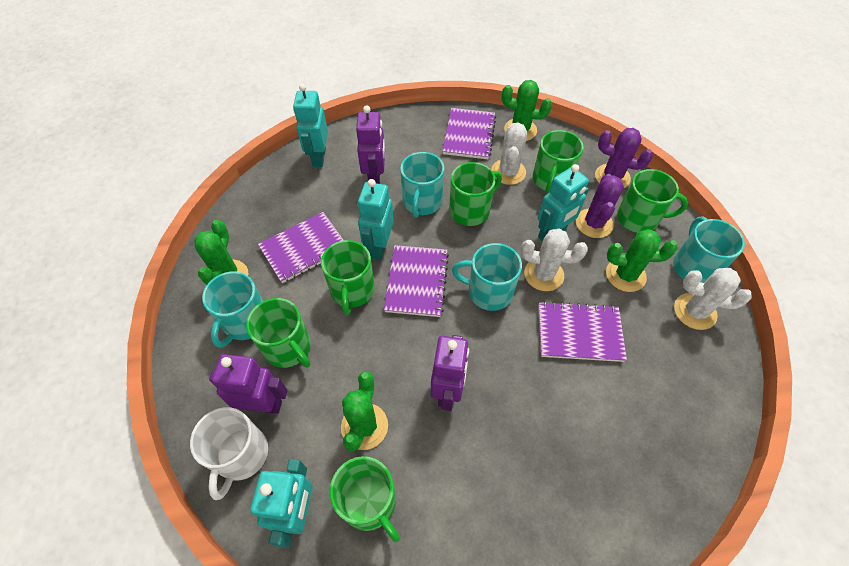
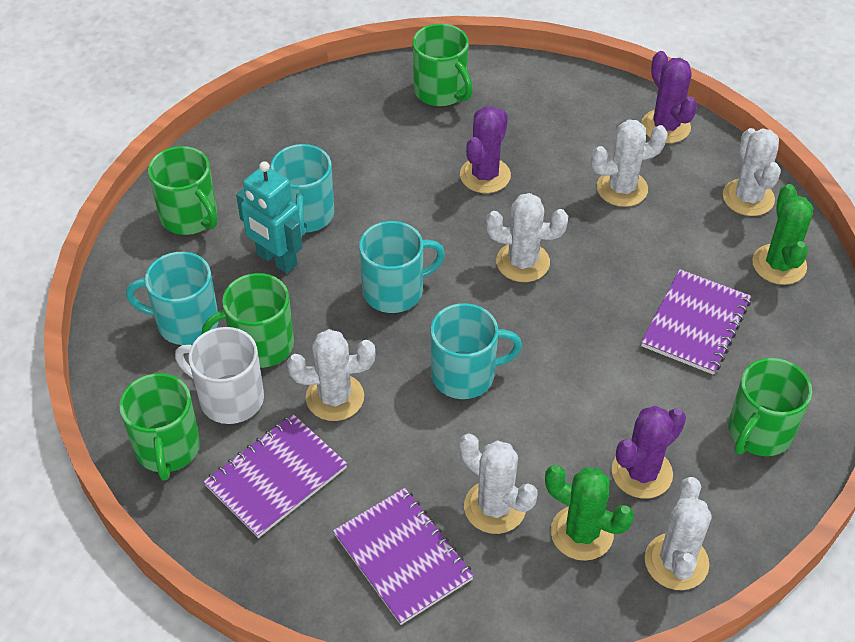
green cactus: 4 -> 2
green mug: 6 -> 5
purple cactus: 2 -> 3
purple notebook: 4 -> 3
purple robot: 3 -> 0
turquoise robot: 4 -> 1
white cactus: 3 -> 6

